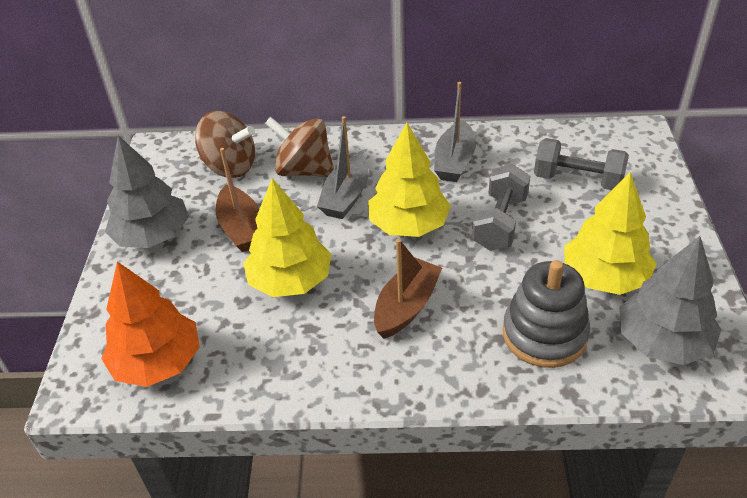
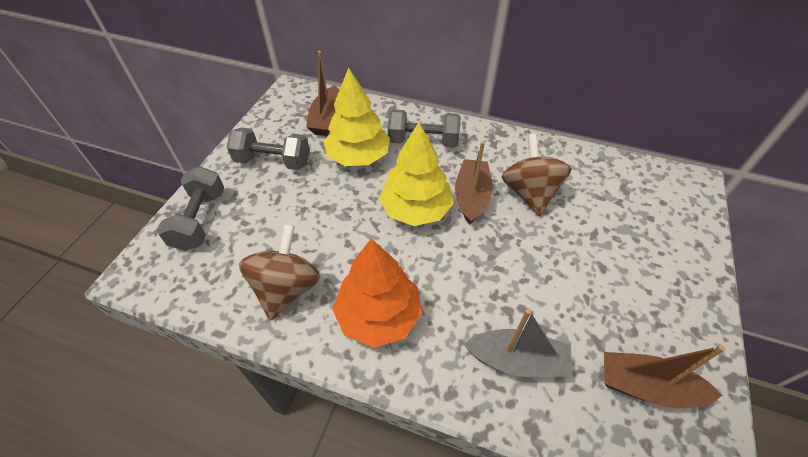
brown boat: 2 -> 3
grey boat: 2 -> 1
grey dumbbell: 2 -> 3
grey stacking toy: 1 -> 0
grey tree: 2 -> 0
yellow tree: 3 -> 2

